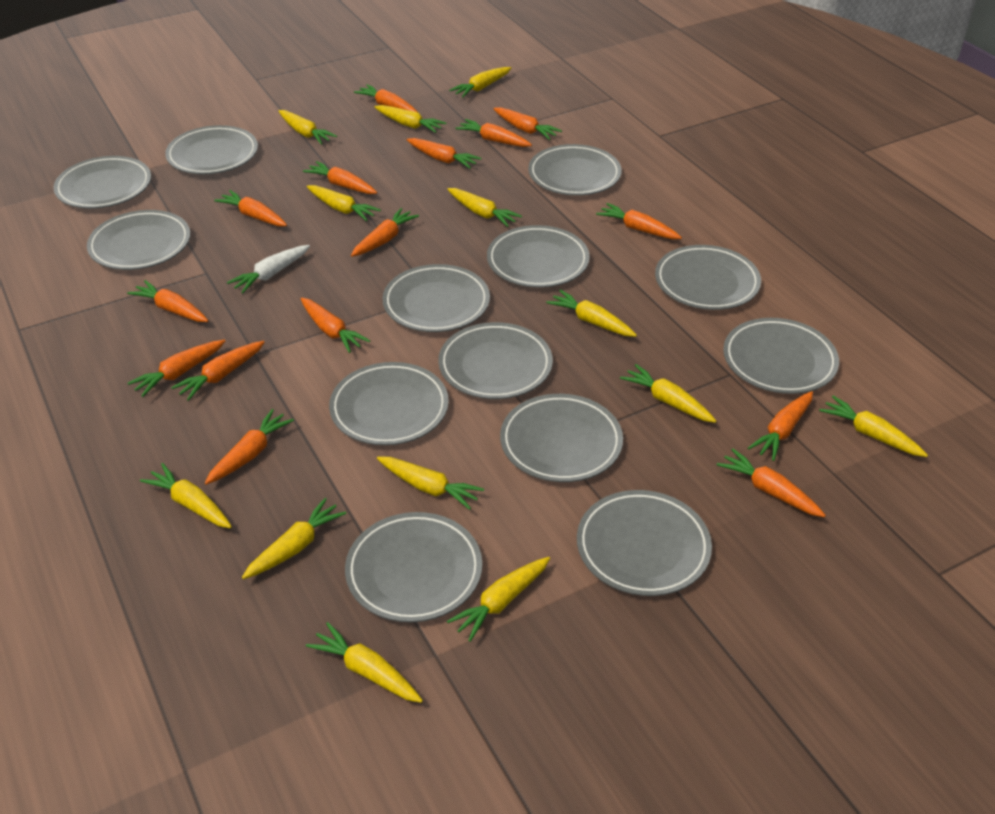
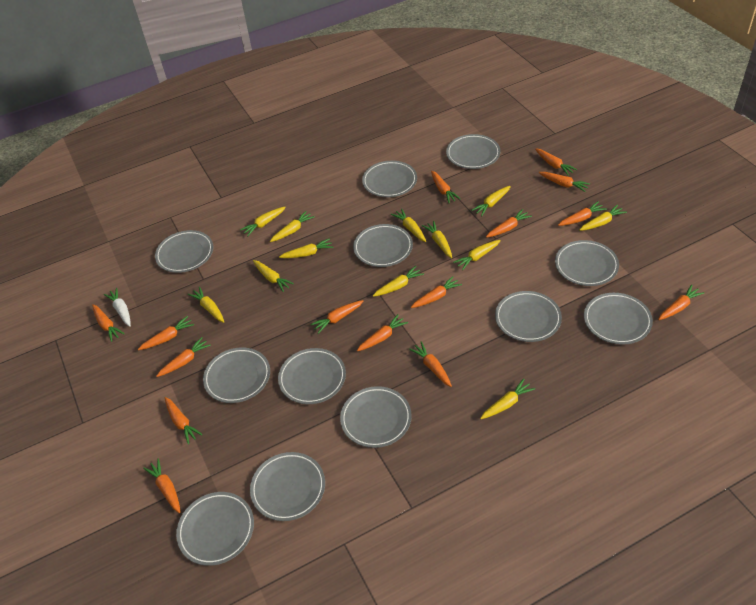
grey plate: 13 -> 12
yellow carrot: 13 -> 12

